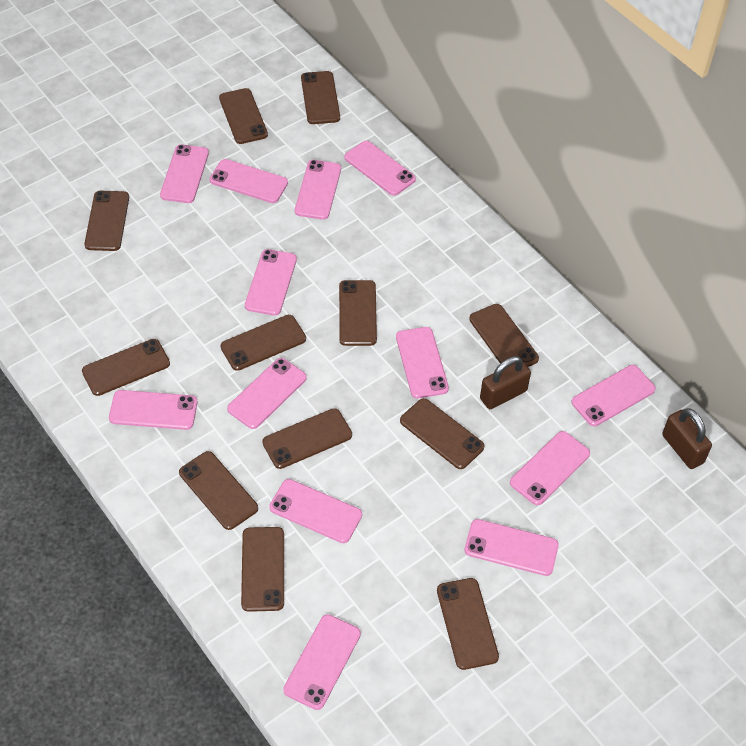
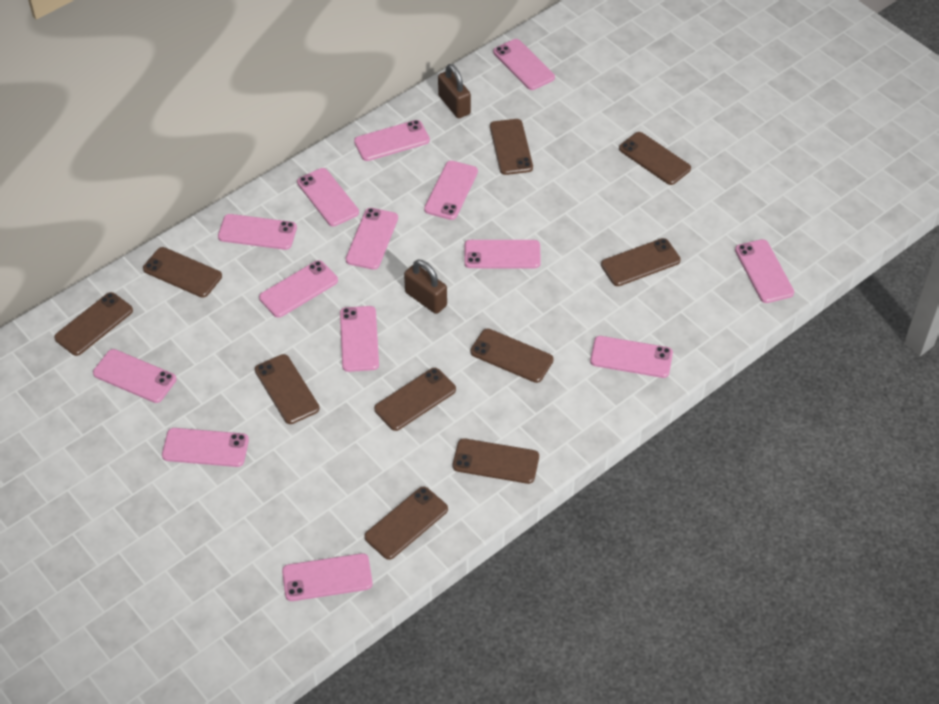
brown phone: 12 -> 10
pink phone: 13 -> 14

